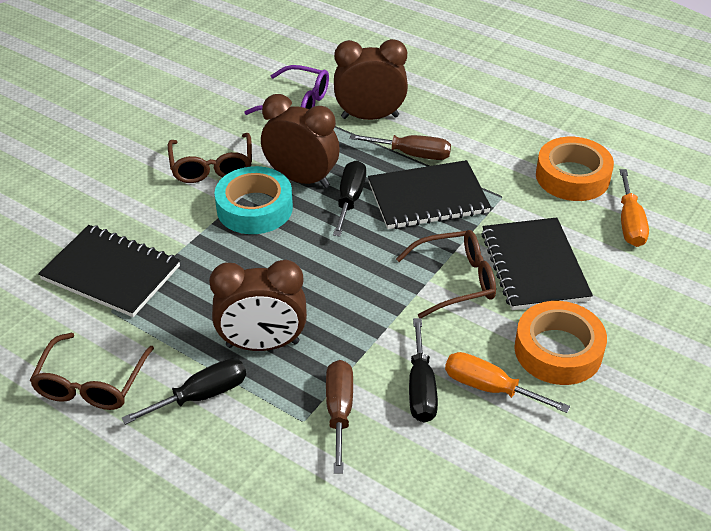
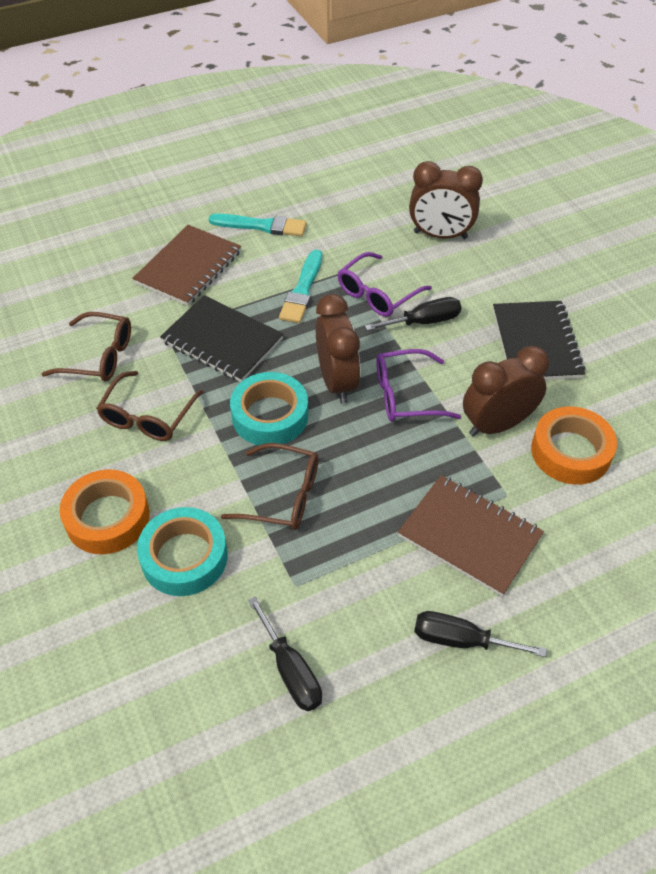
black notebook: 3 -> 2
brown notebook: 0 -> 2
brown screwdriver: 2 -> 0
orange screwdriver: 2 -> 0
purple glasses: 1 -> 2
turquoise brush: 0 -> 2
turquoise tape: 1 -> 2

